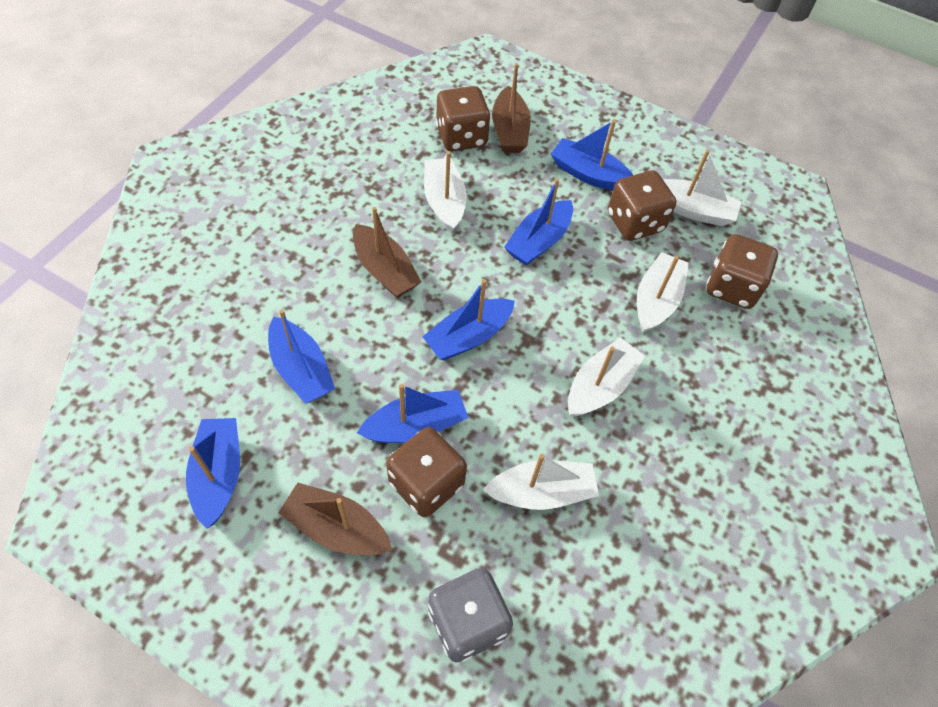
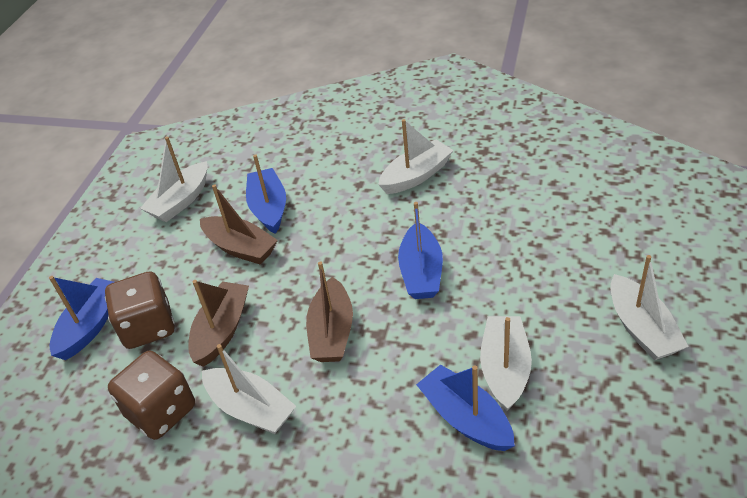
blue boat: 6 -> 4
brown dice: 4 -> 2
grey dice: 1 -> 0

